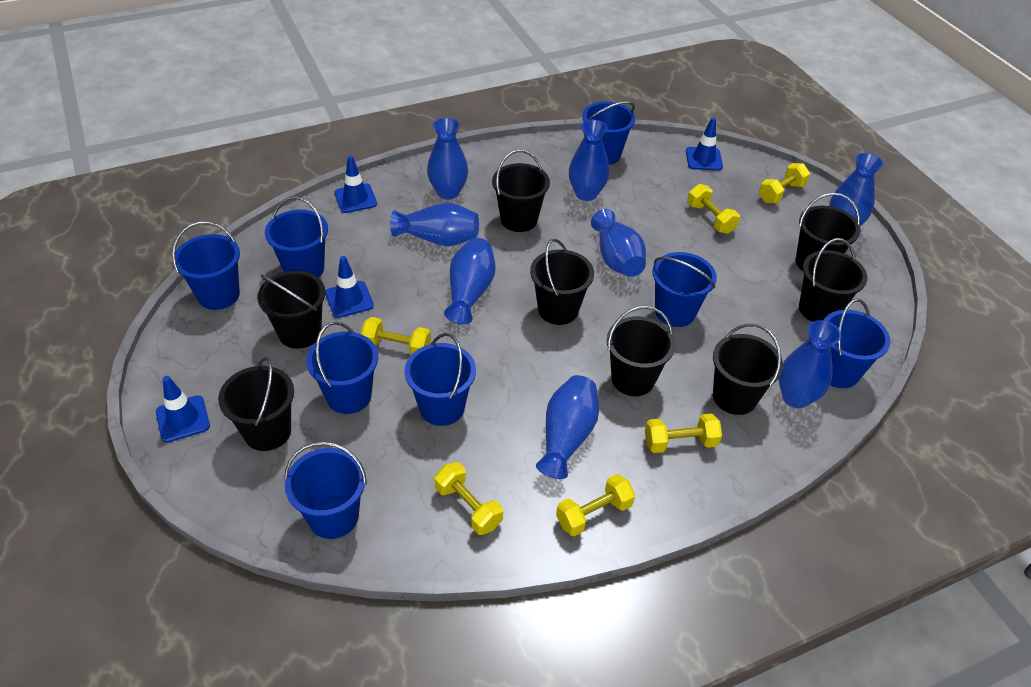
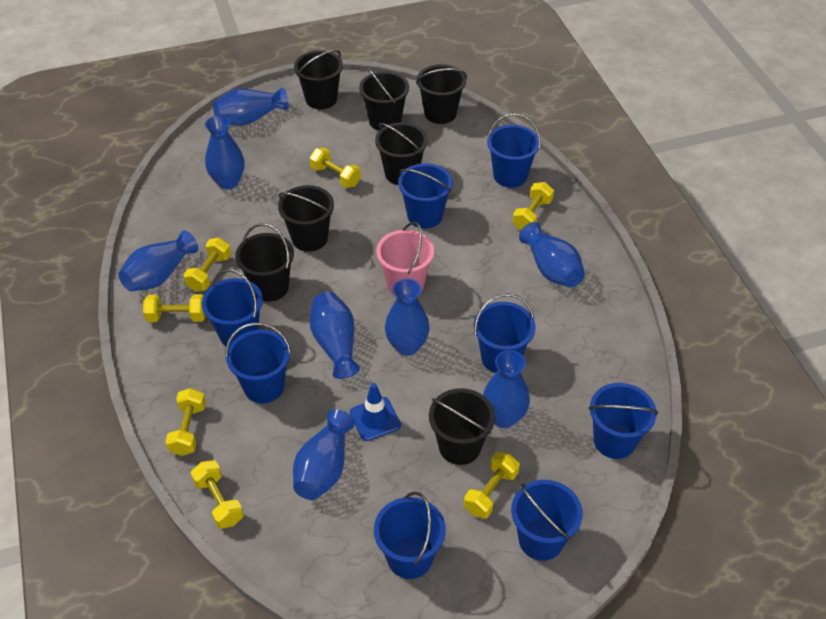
black bucket: 8 -> 7
blue traffic cone: 4 -> 1
pink bucket: 0 -> 1
yellow dumbbell: 6 -> 7

